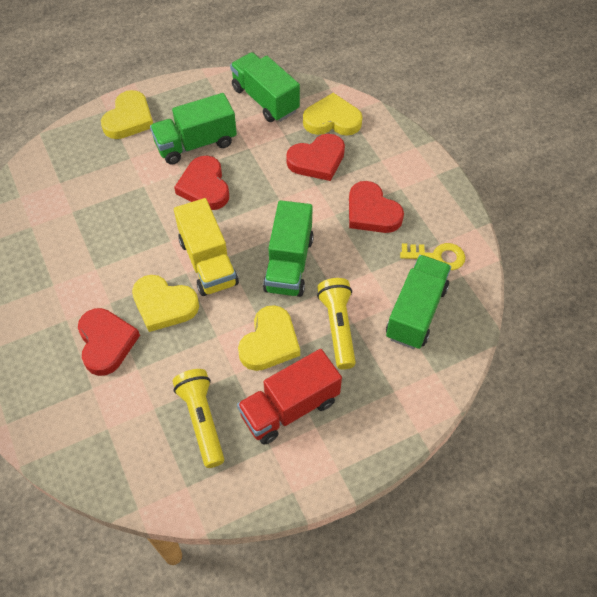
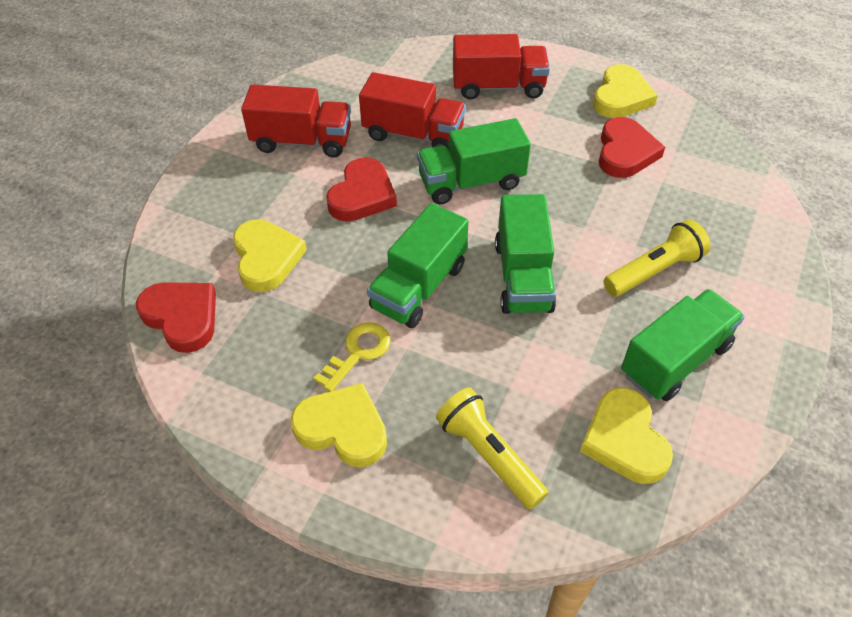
red heart: 4 -> 3
red truck: 1 -> 3
yellow truck: 1 -> 0

